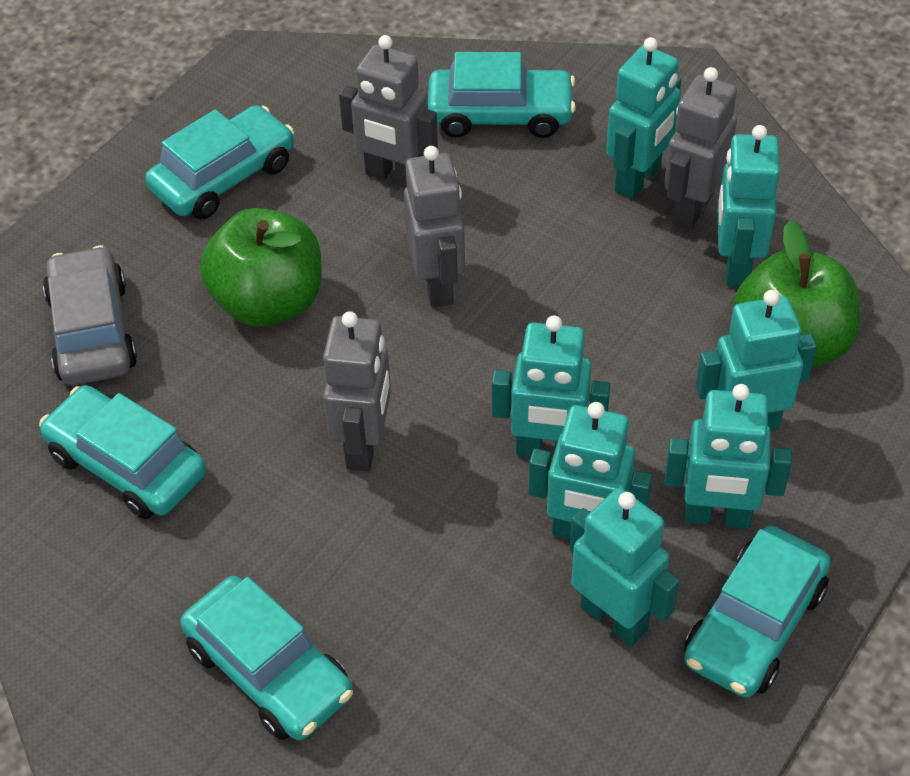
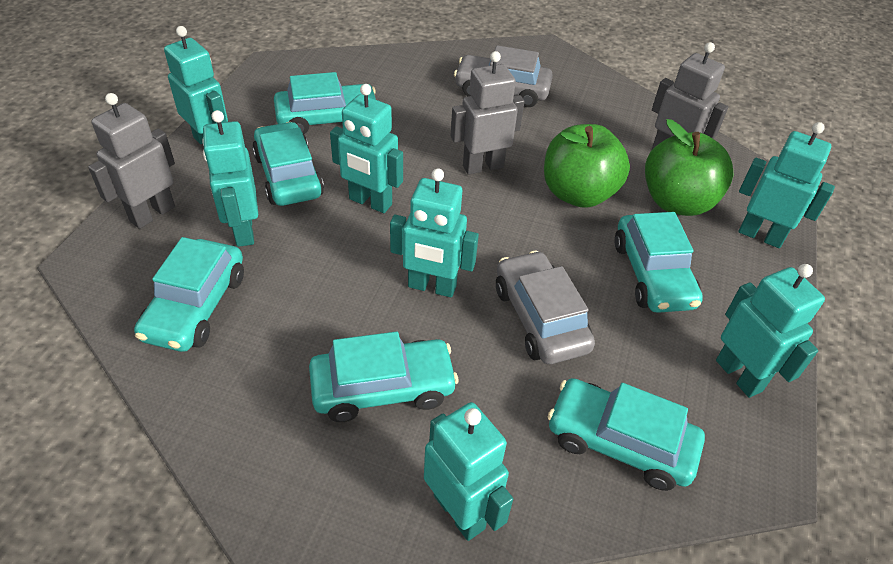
grey car: 1 -> 2
grey robot: 4 -> 3
turquoise car: 5 -> 6

